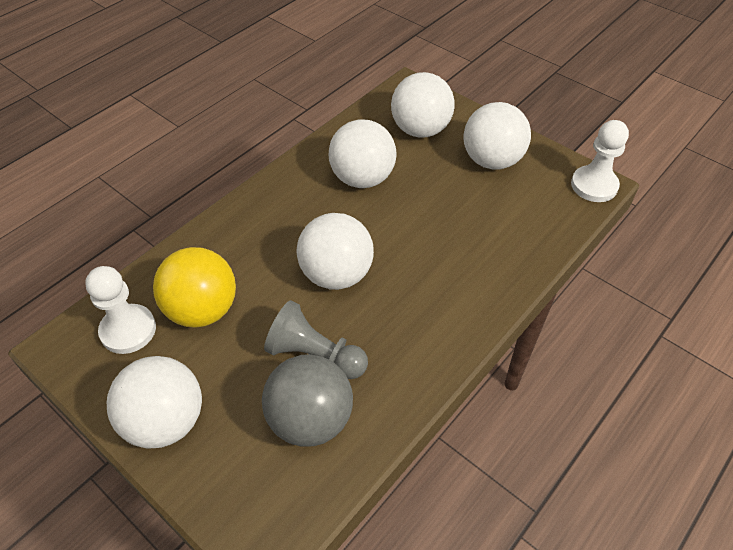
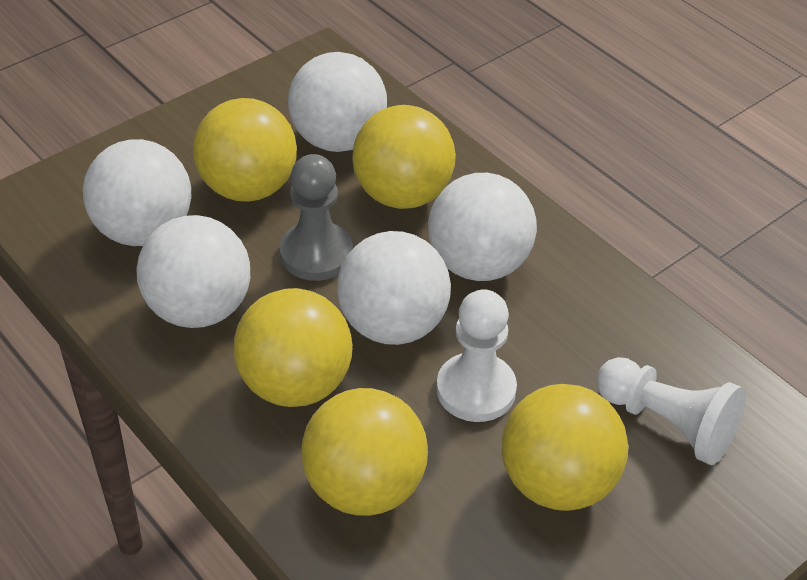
grey ball: 1 -> 0
yellow ball: 1 -> 5

